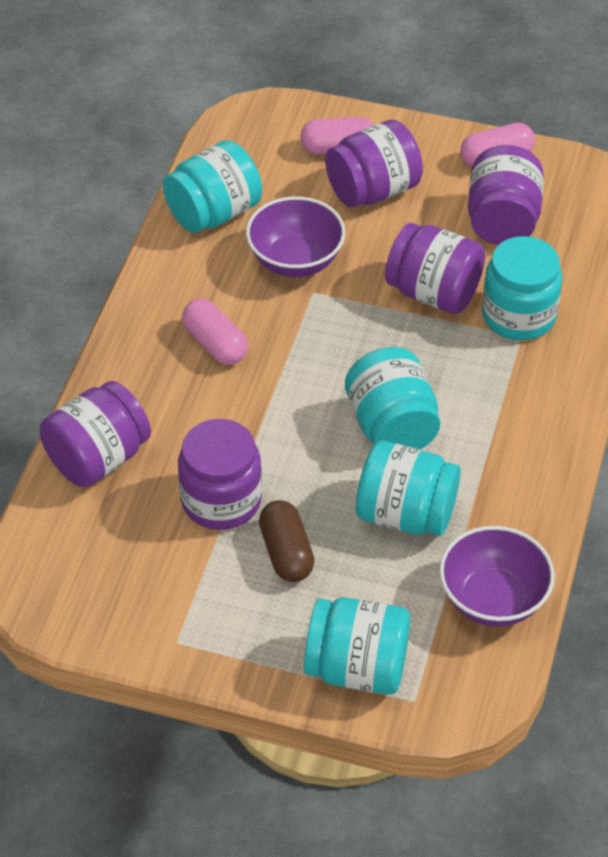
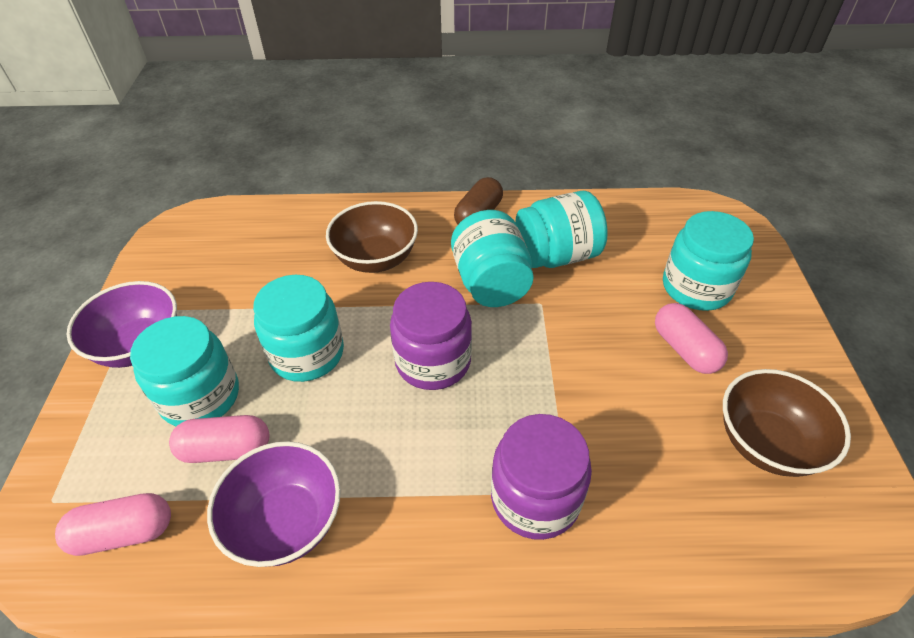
brown bowl: 0 -> 2
purple jar: 5 -> 2

